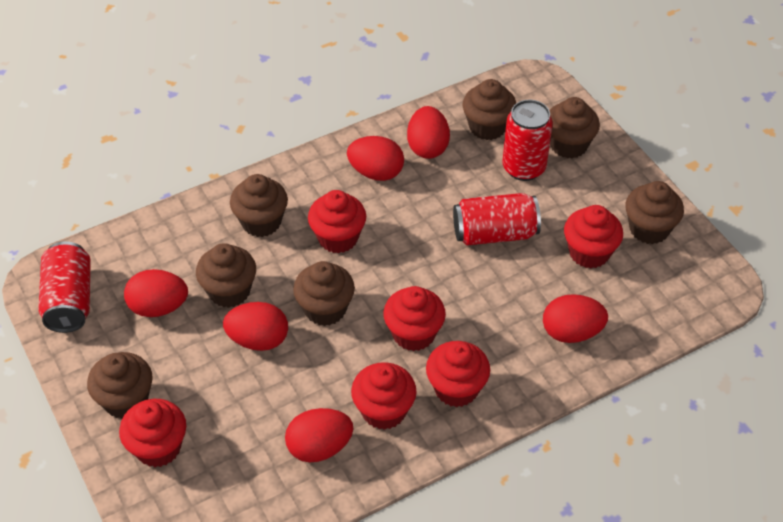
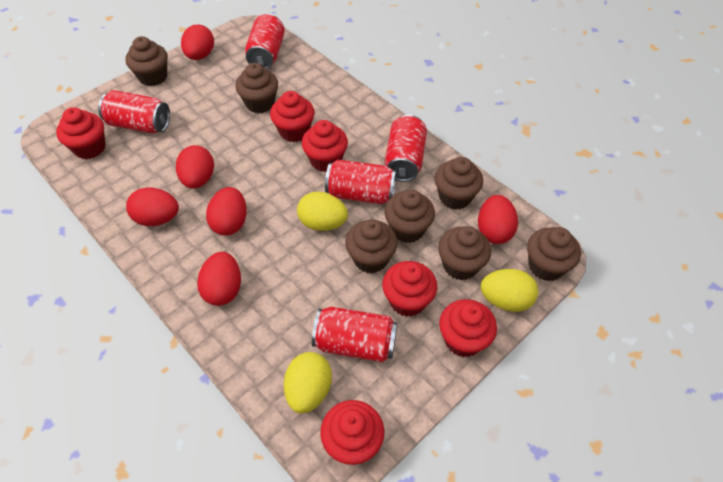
red can: 3 -> 5
yellow egg: 0 -> 3

